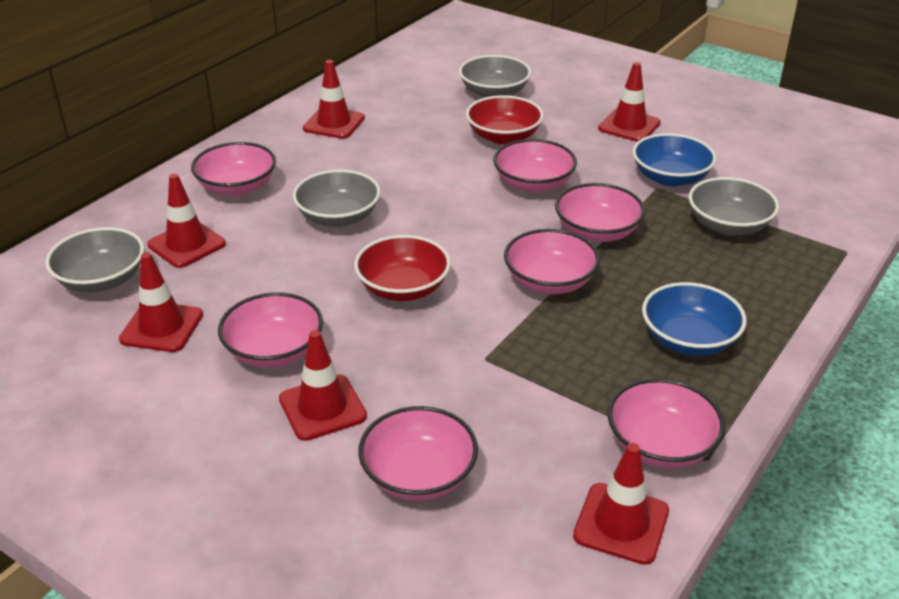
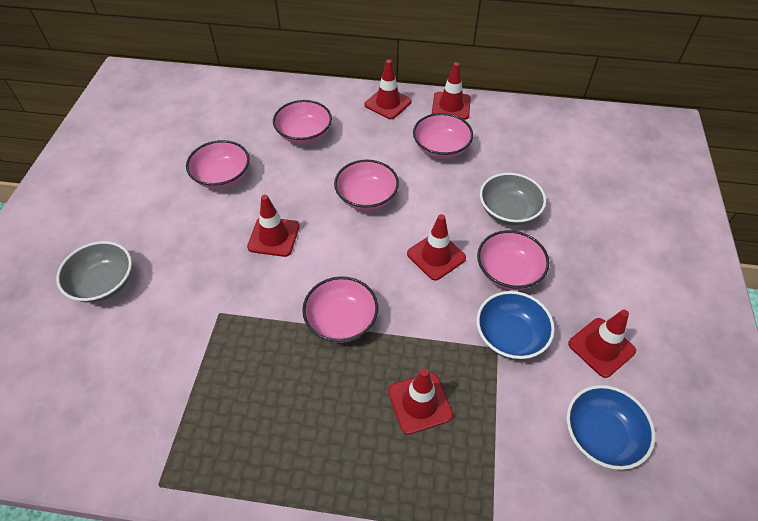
grey bowl: 4 -> 2
pink bowl: 7 -> 6
red bowl: 2 -> 0

